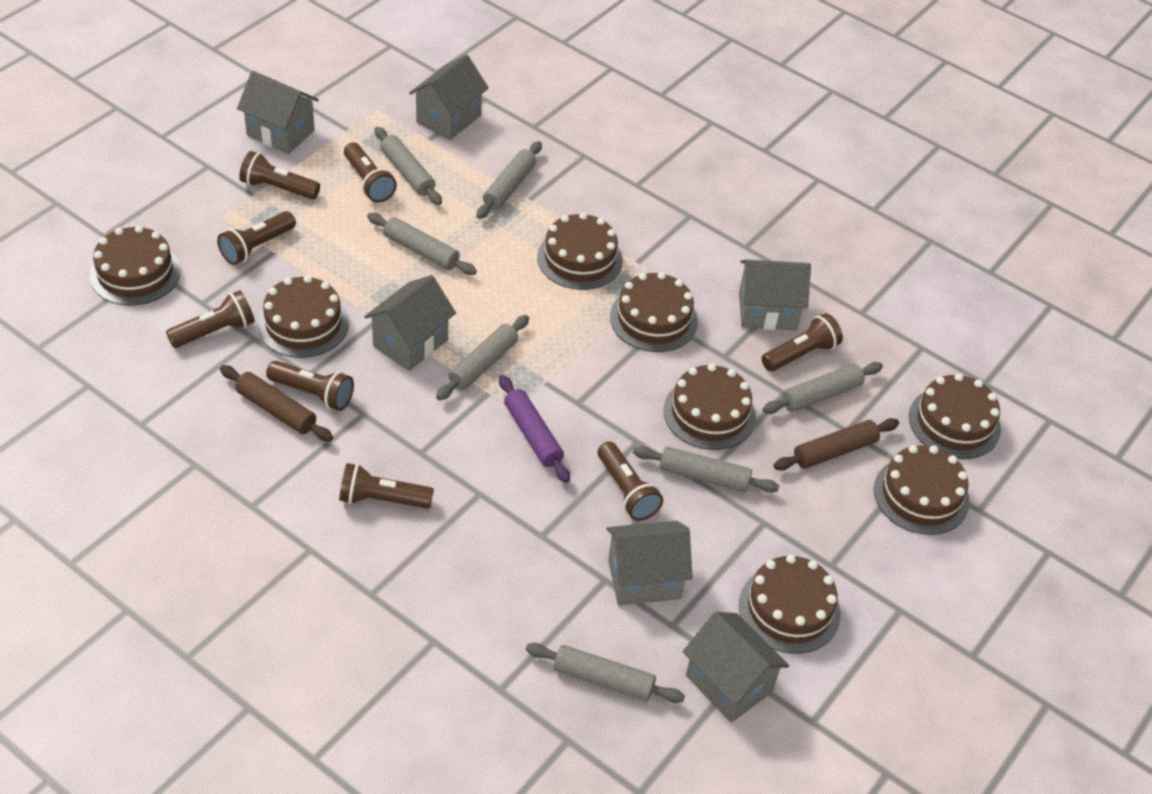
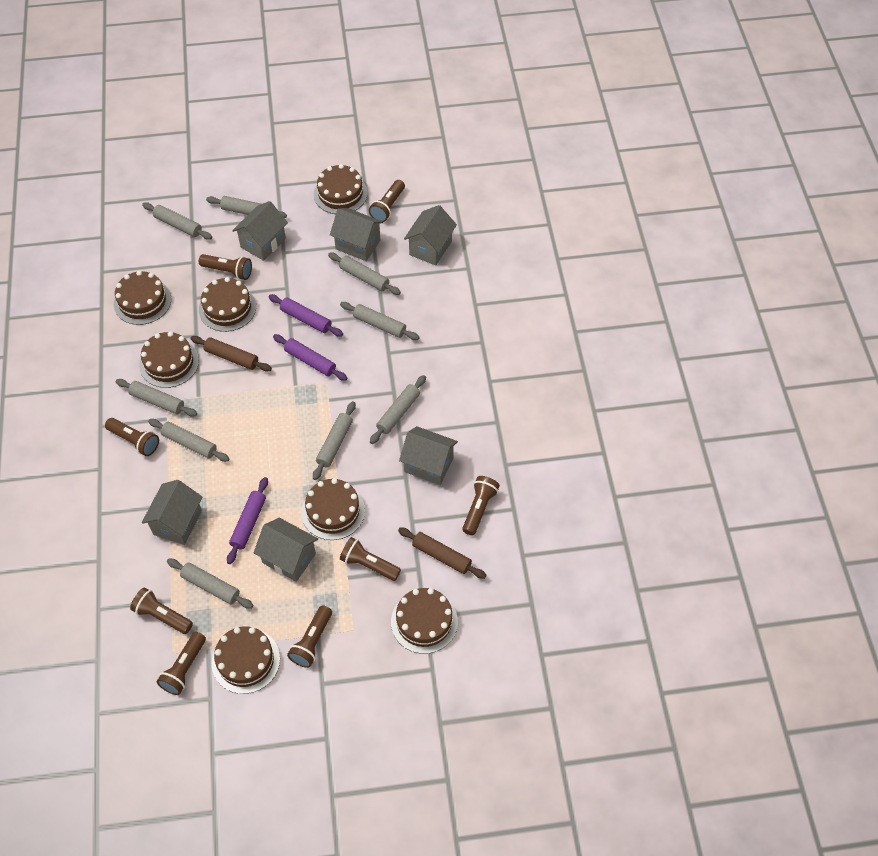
brown cake: 8 -> 7
grey rolling pin: 7 -> 9
purple rolling pin: 1 -> 3

